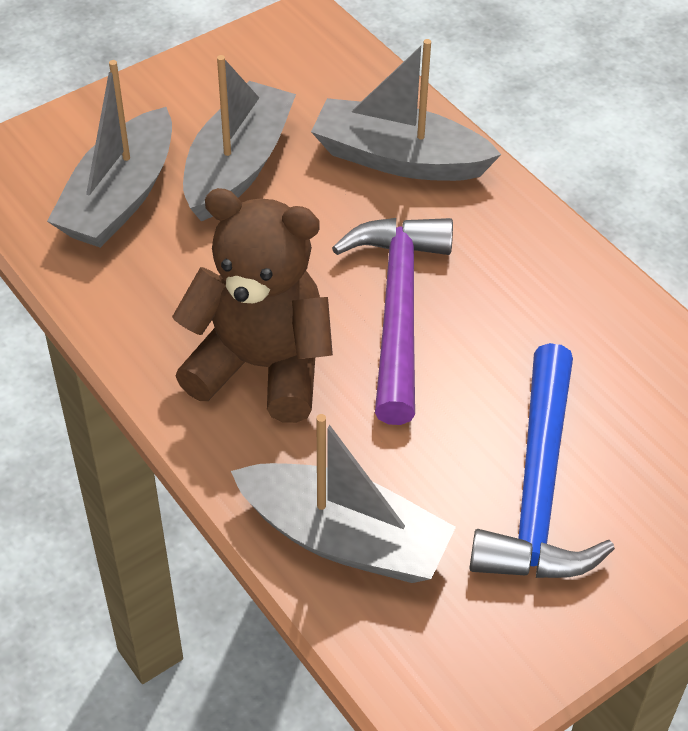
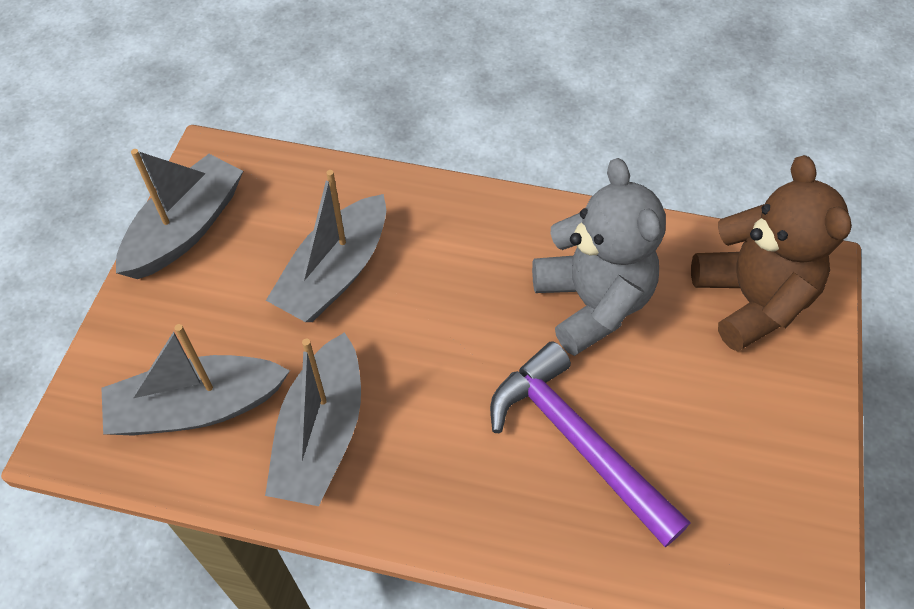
blue hammer: 1 -> 0
grey teddy bear: 0 -> 1

